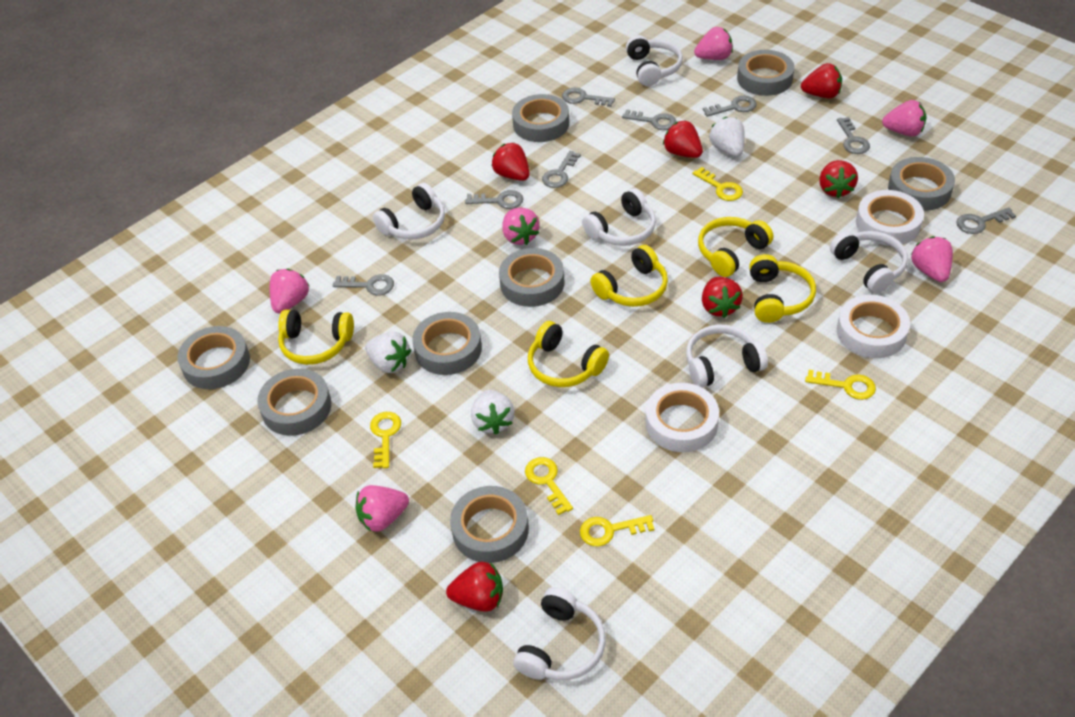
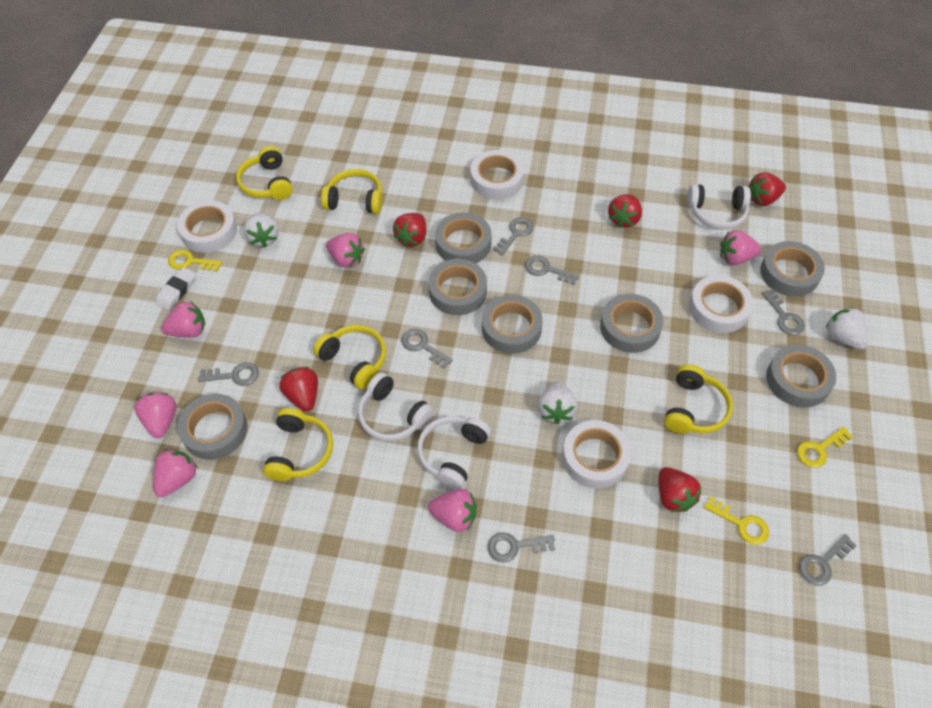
grey key: 8 -> 7
grey tape: 8 -> 7
red strawberry: 6 -> 5
white eraser: 0 -> 1
white headphones: 6 -> 3
white tape: 3 -> 4
yellow key: 5 -> 3

